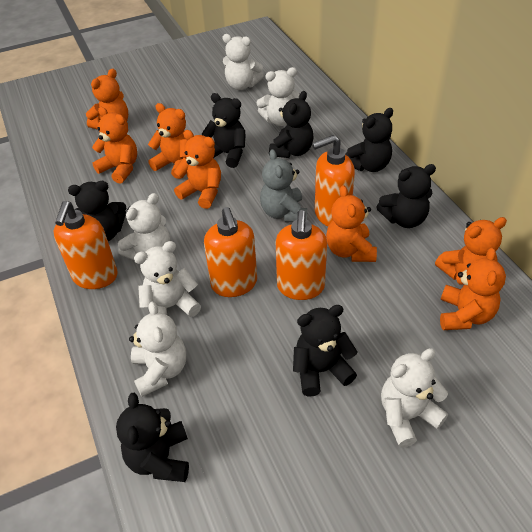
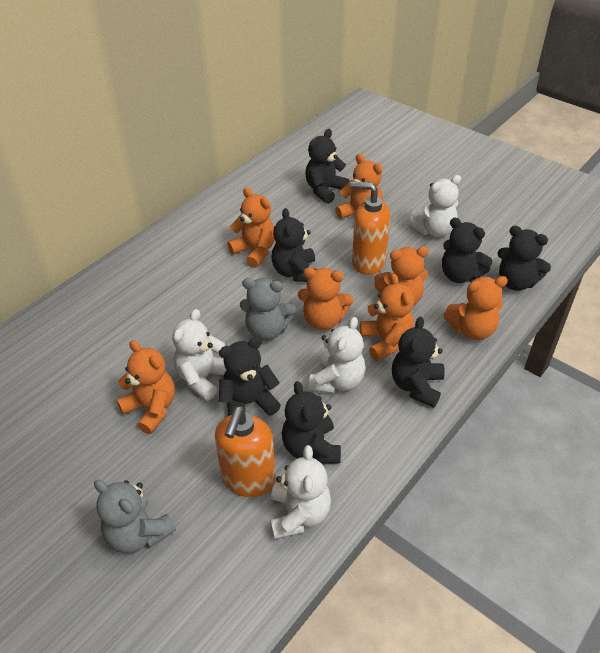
grey teddy bear: 1 -> 2
orange soap dispenser: 4 -> 2
white teddy bear: 6 -> 4

